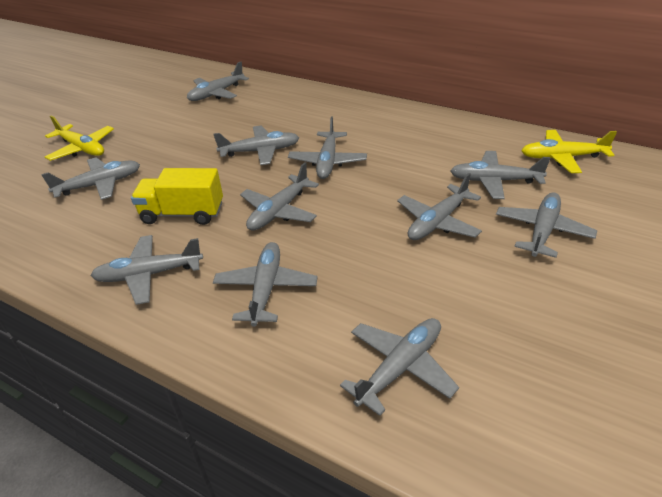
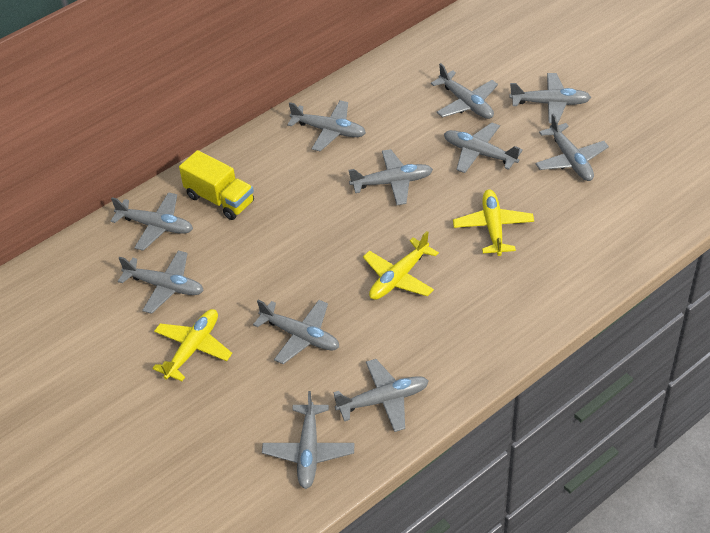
yellow plane: 2 -> 3

